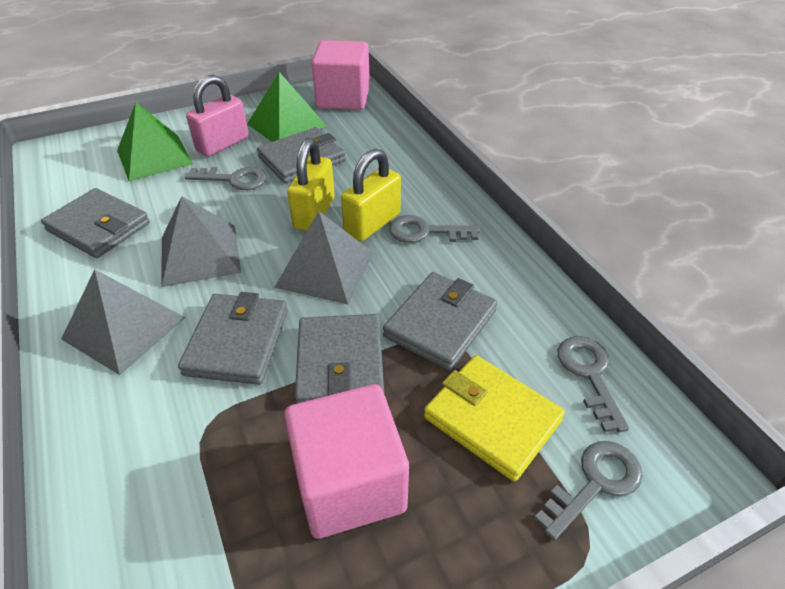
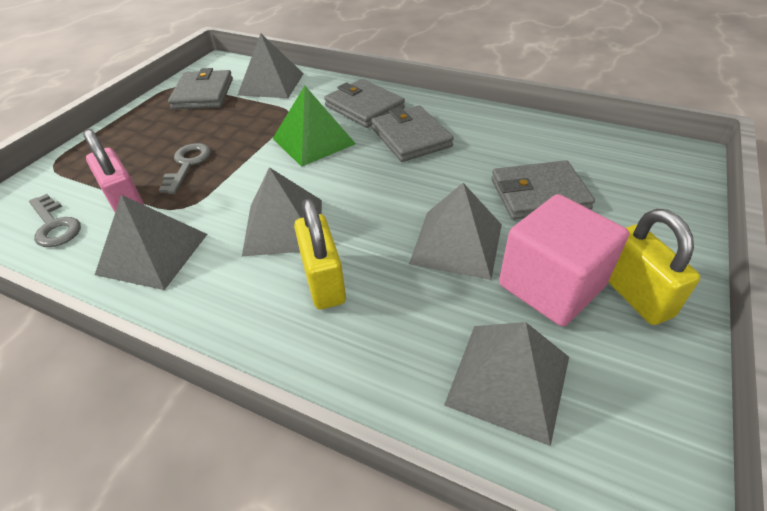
green pyramid: 2 -> 1
grey key: 4 -> 2
grey pyramid: 3 -> 5
grey wallet: 5 -> 4
pink cube: 2 -> 1
yellow wallet: 1 -> 0

